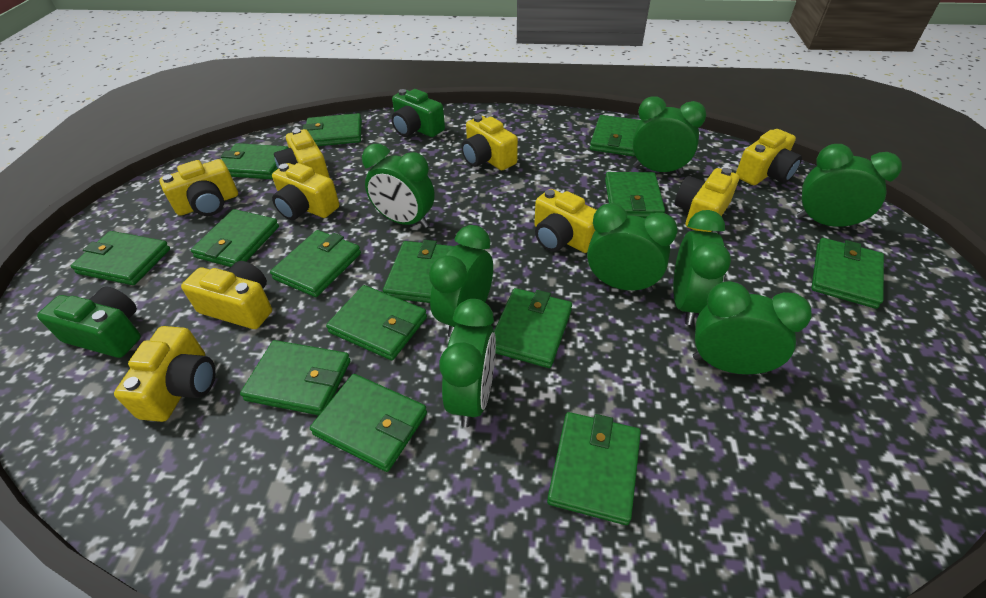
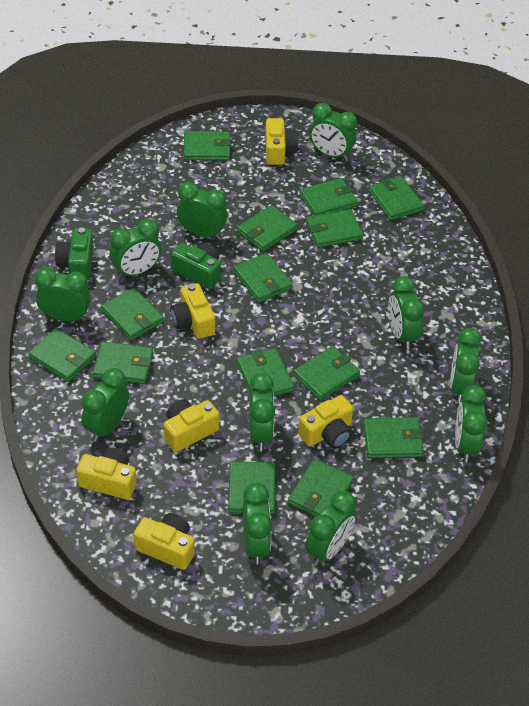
green clock: 8 -> 11
yellow camera: 9 -> 6

